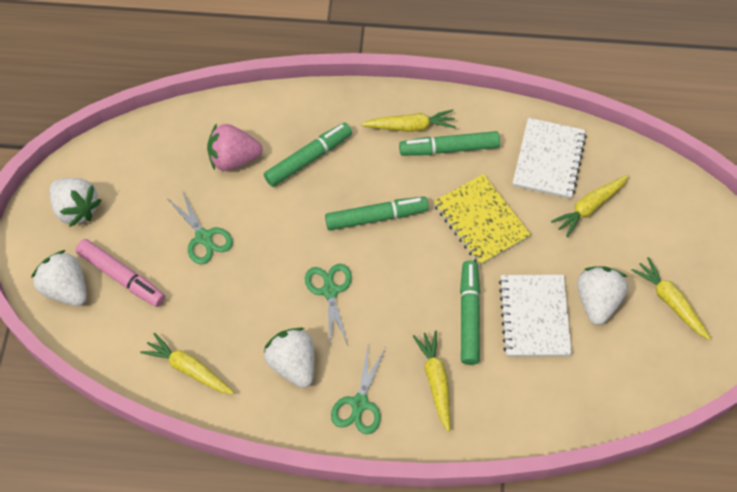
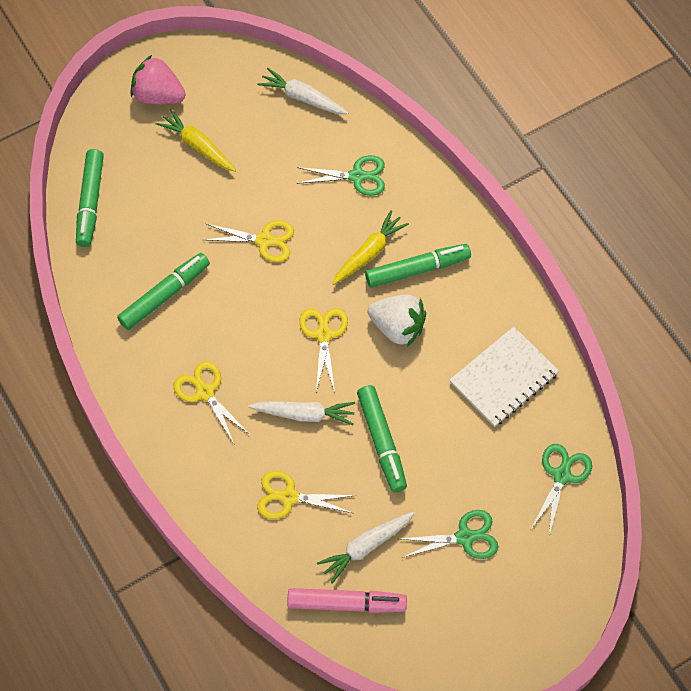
white carrot: 0 -> 3
white notebook: 2 -> 1
white strawberry: 4 -> 1
yellow carrot: 5 -> 2
yellow notebook: 1 -> 0
yellow scissors: 0 -> 4

